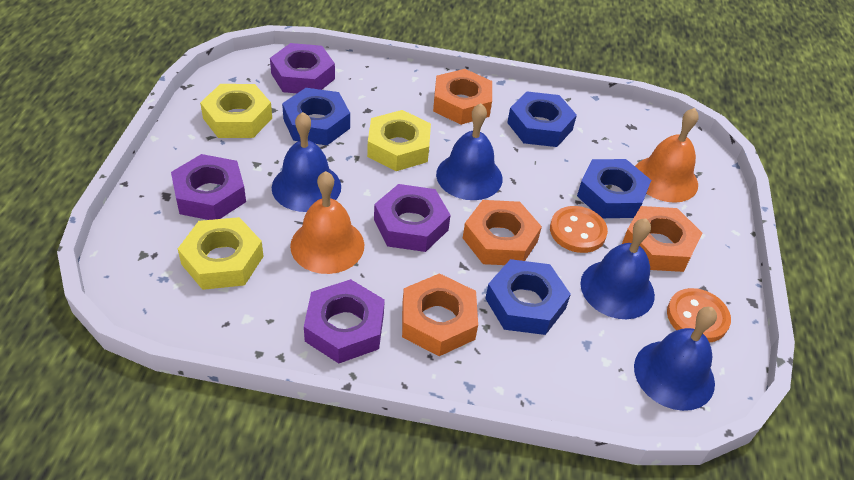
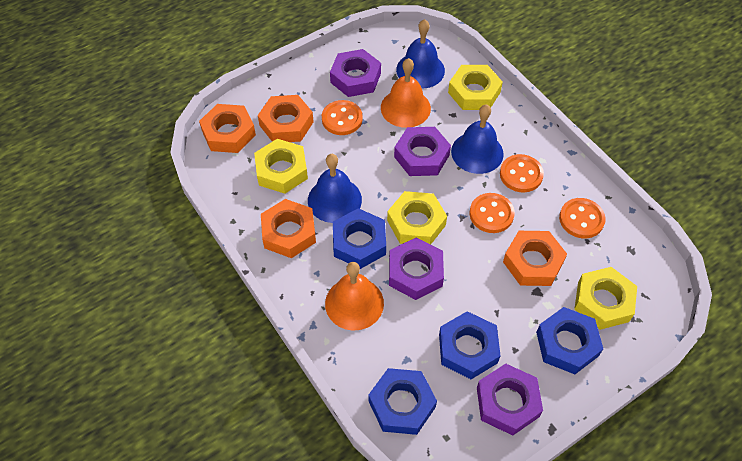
blue bell: 4 -> 3
orange button: 2 -> 4
yellow nut: 3 -> 4

